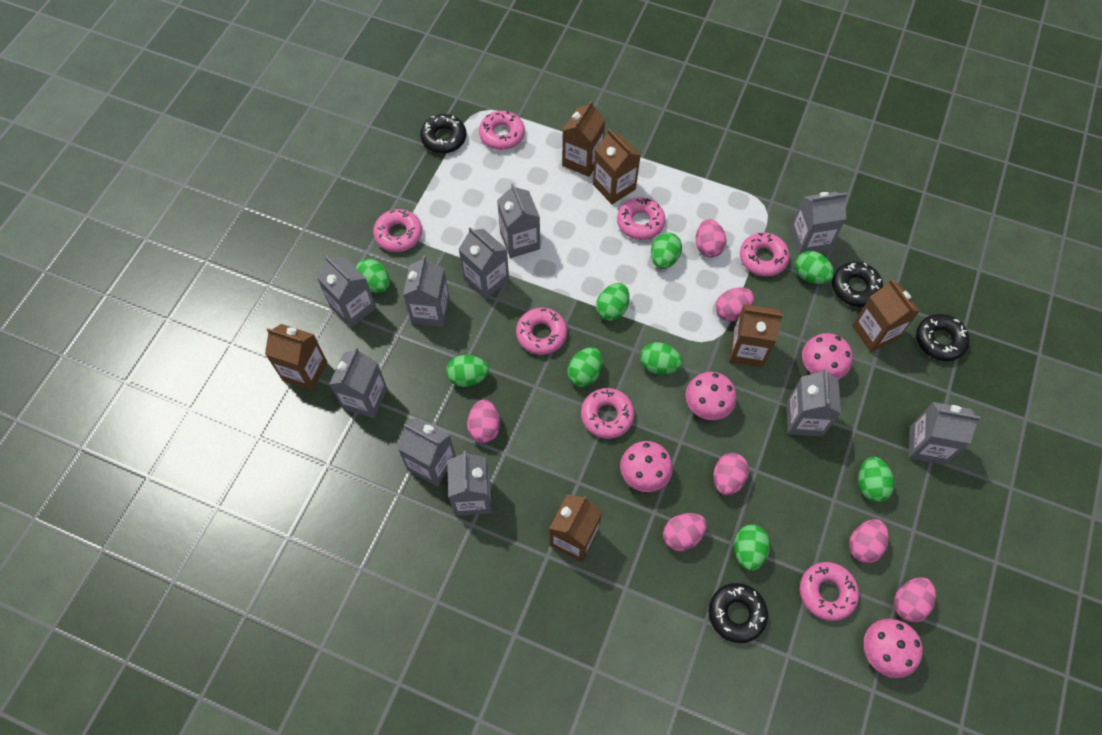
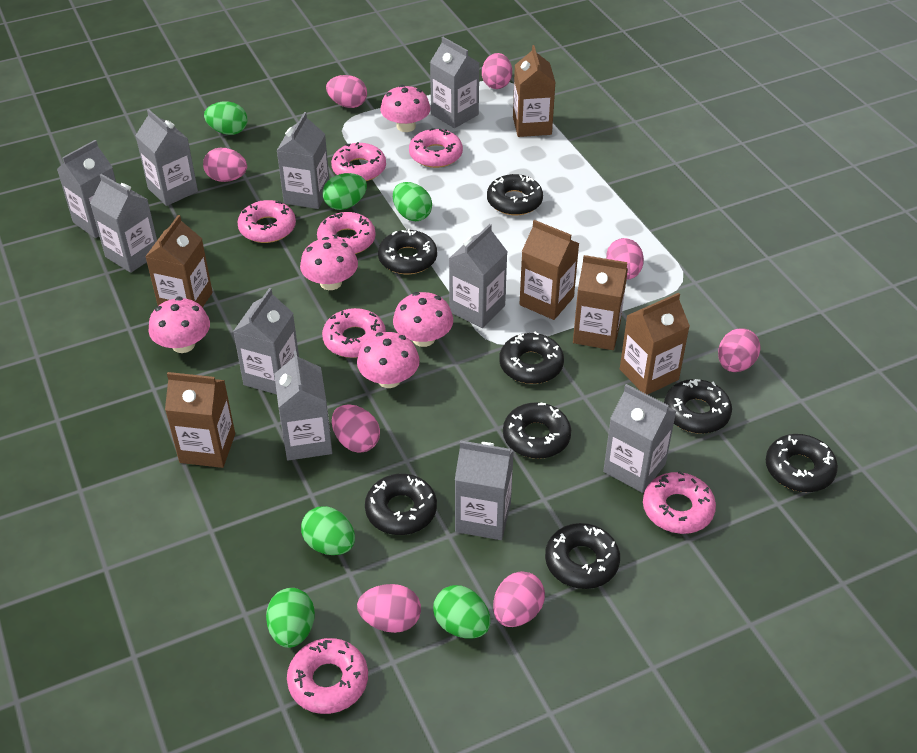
black donut: 4 -> 8
green egg: 9 -> 6
pink egg: 7 -> 8
pink mushroom: 4 -> 5

